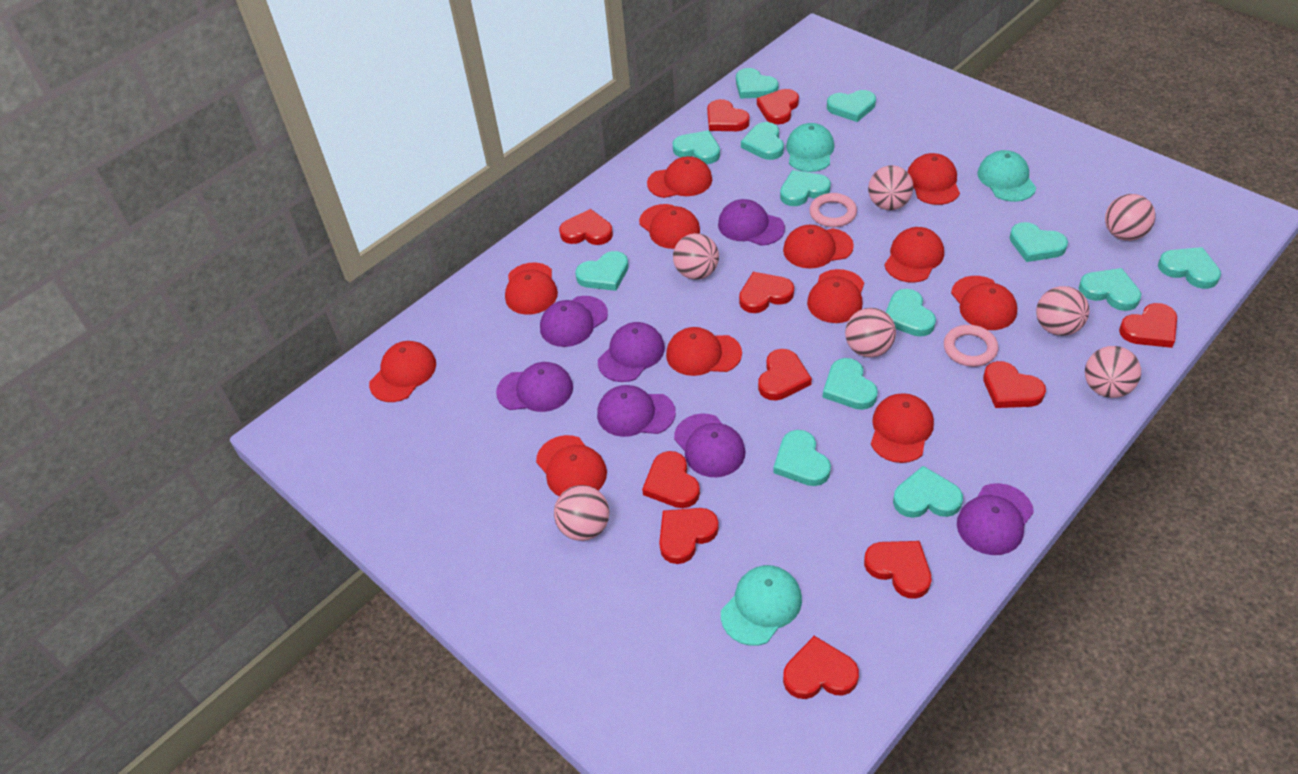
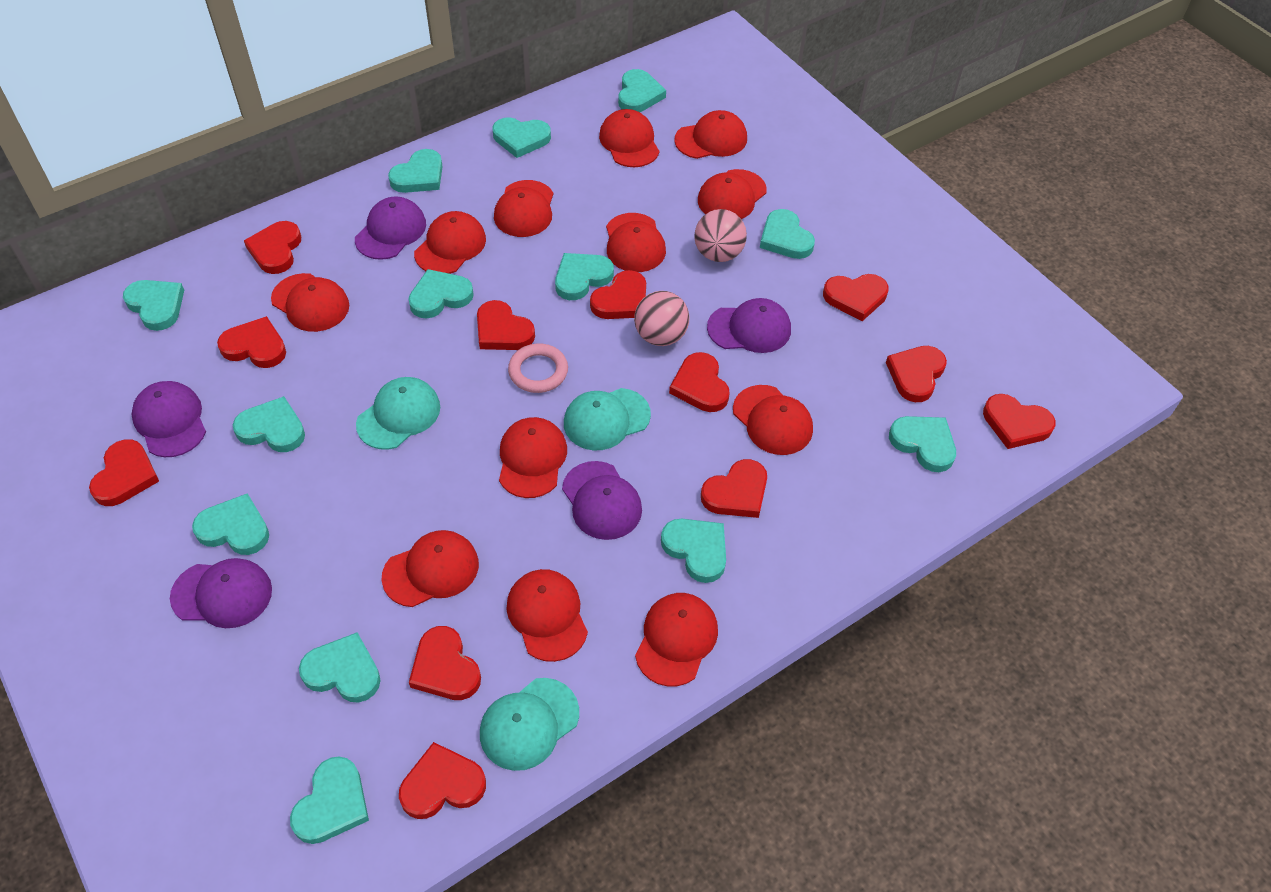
pink ball: 7 -> 2
pink ring: 2 -> 1
purple cap: 7 -> 5
red heart: 11 -> 12

